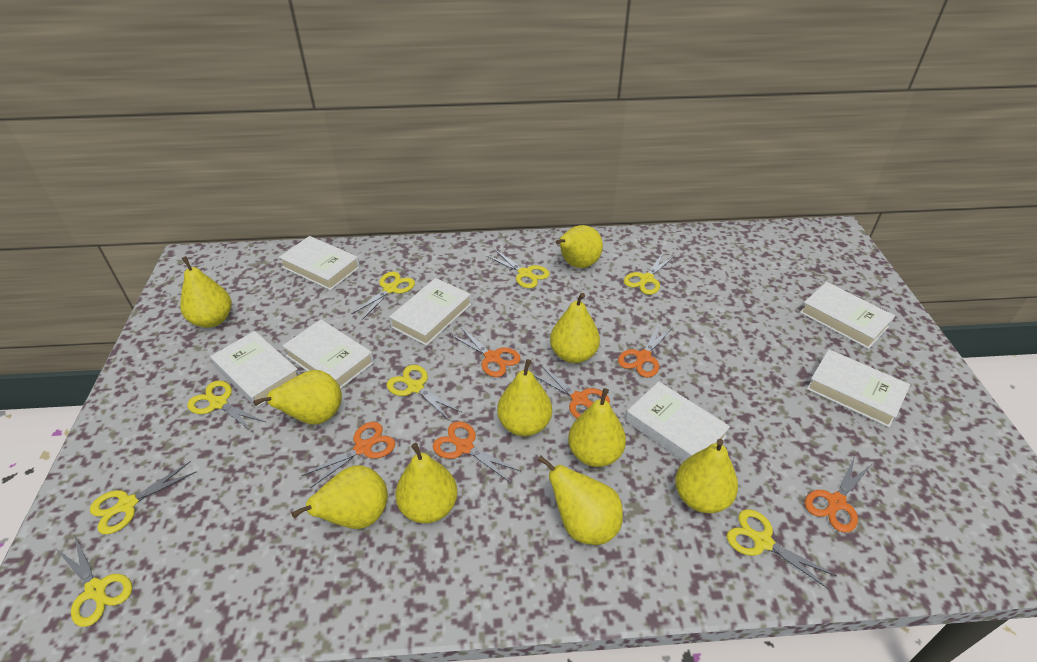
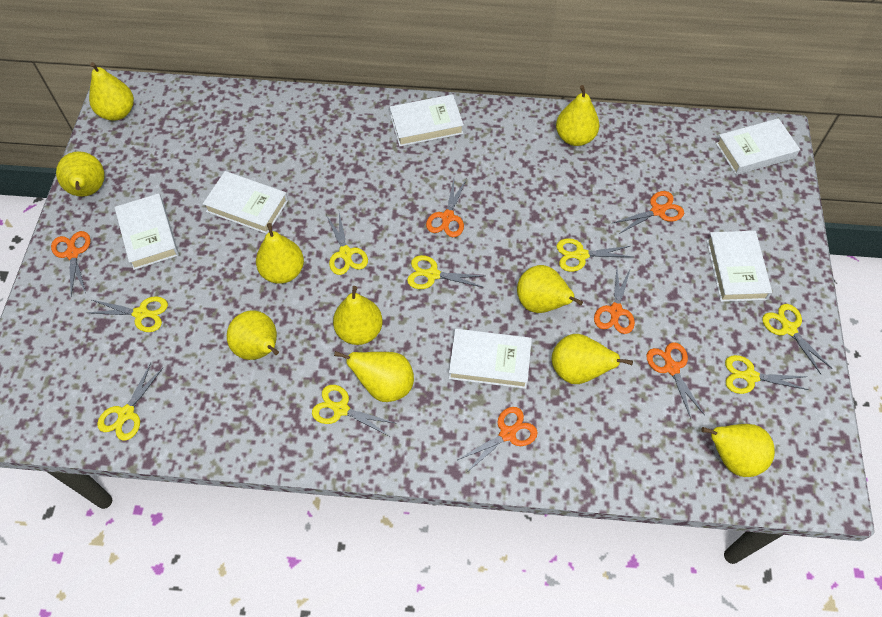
white book: 7 -> 6

